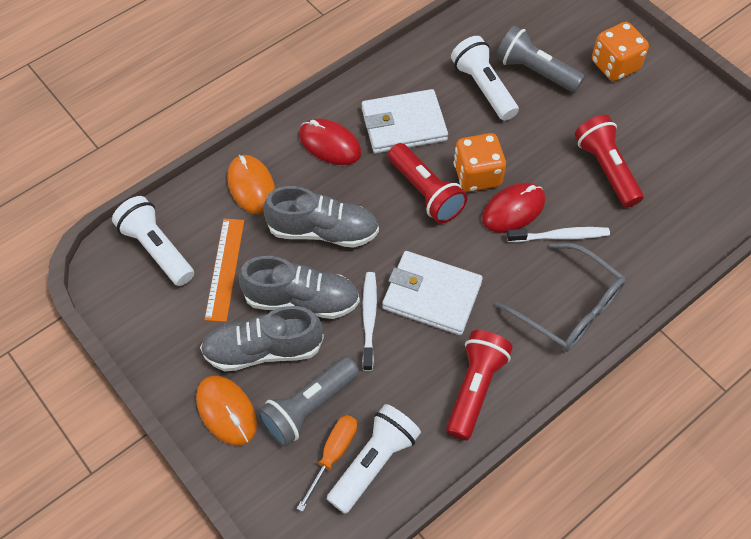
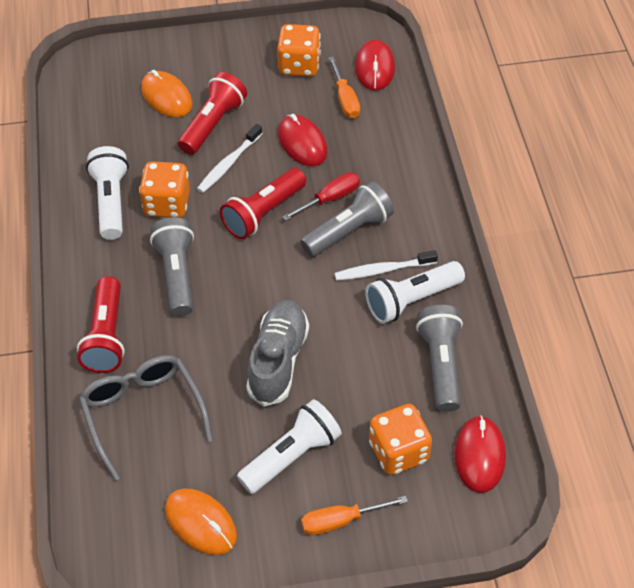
grey flashlight: 2 -> 3
grey shoe: 3 -> 1
orange dice: 2 -> 3
orange ruler: 1 -> 0
orange screwdriver: 1 -> 2
red mouse: 2 -> 3
red screwdriver: 0 -> 1
white wallet: 2 -> 0

